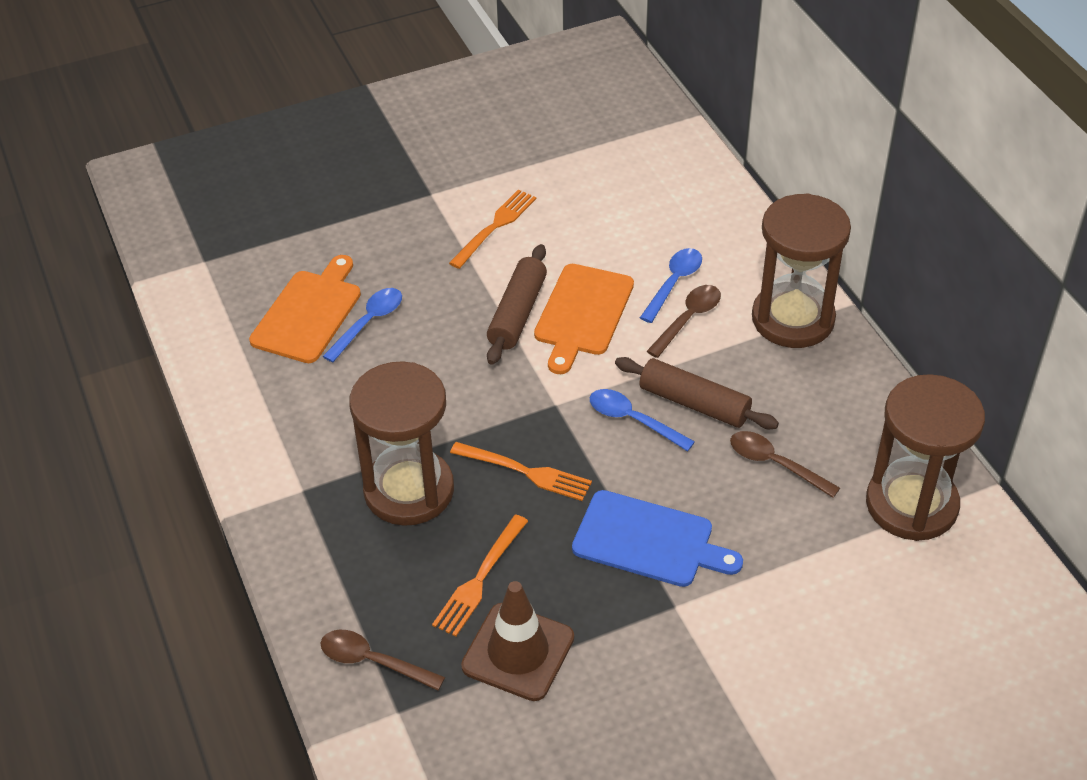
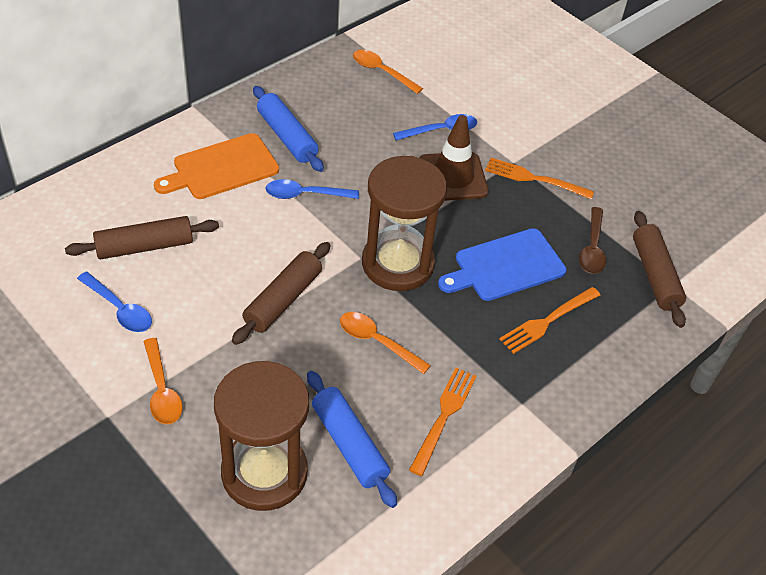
blue rolling pin: 0 -> 2
brown hourglass: 3 -> 2
brown rolling pin: 2 -> 3
brown spoon: 3 -> 1
orange cutting board: 2 -> 1
orange spoon: 0 -> 3

